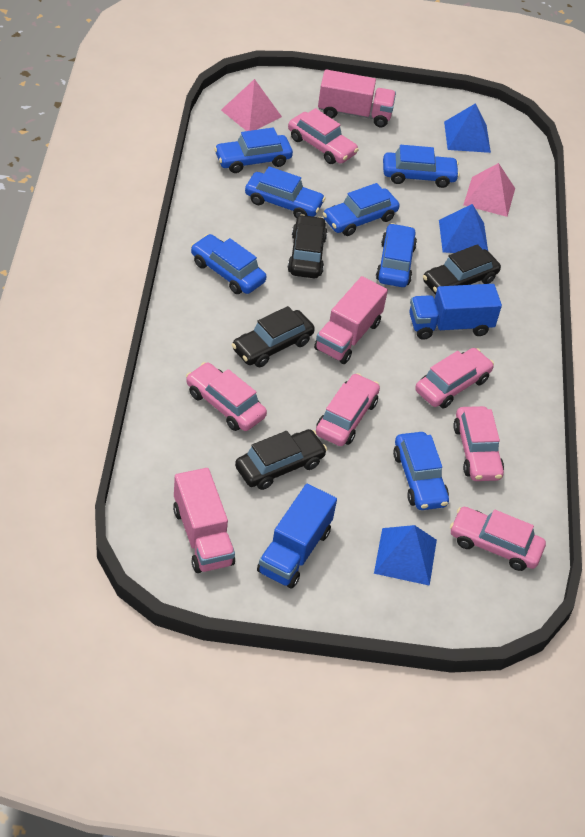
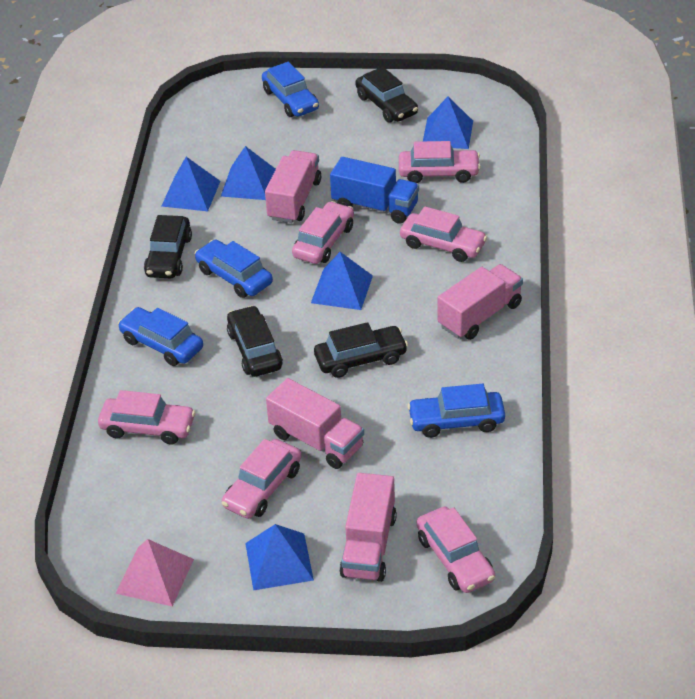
blue car: 7 -> 4
blue pyramid: 3 -> 5
blue truck: 2 -> 1
pink pyramid: 2 -> 1
pink truck: 3 -> 4

